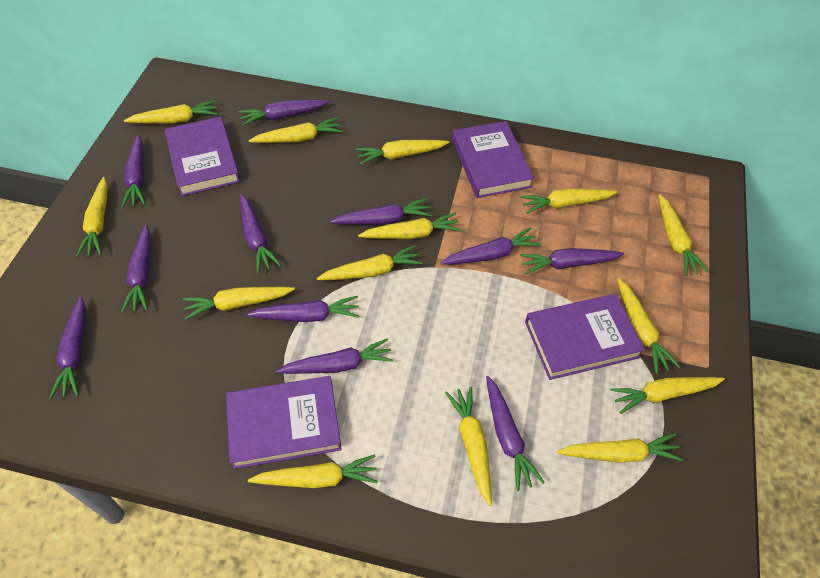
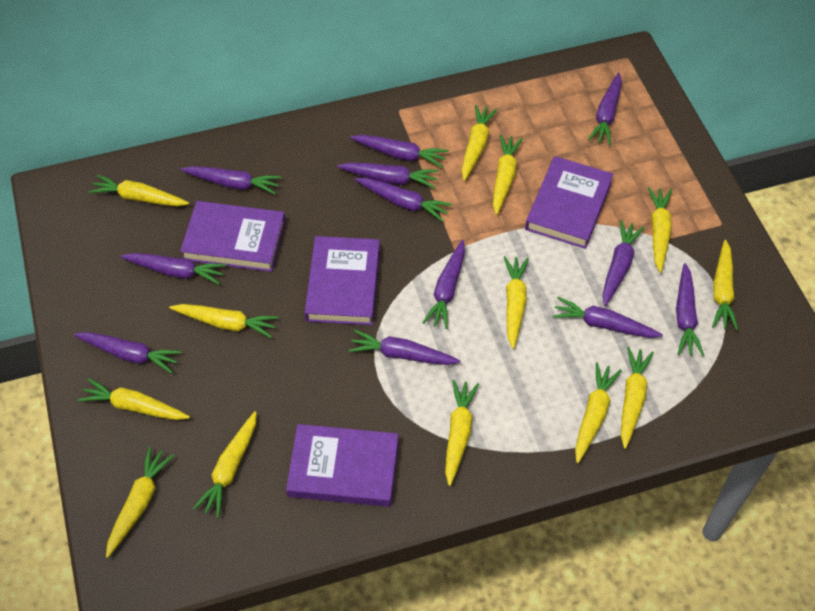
purple carrot: 11 -> 12
yellow carrot: 14 -> 13

